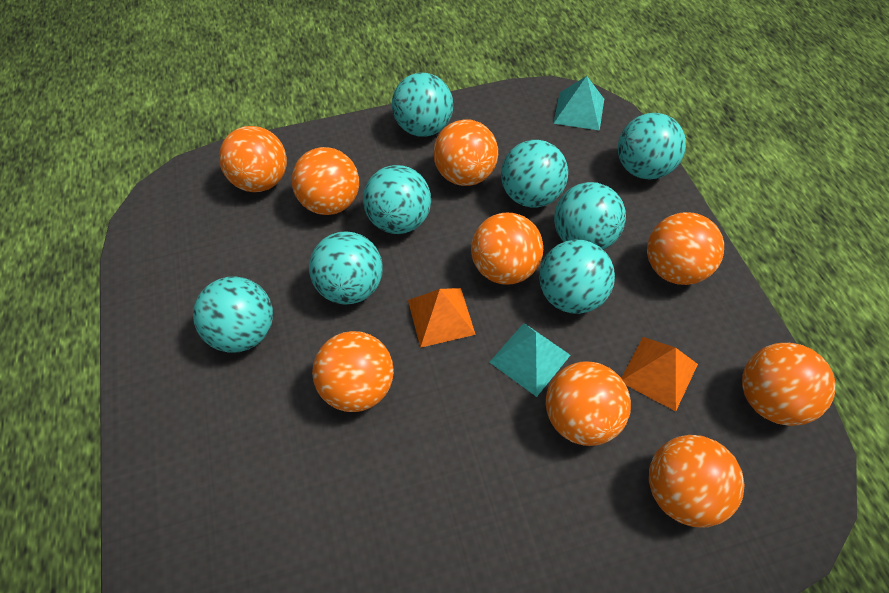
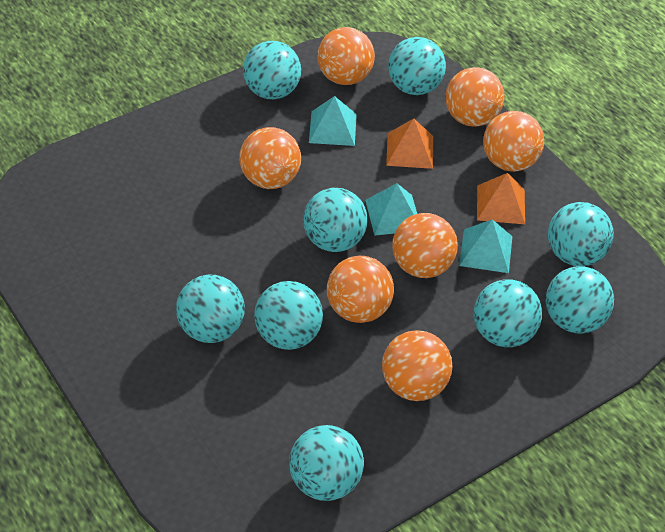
orange ball: 9 -> 7
turquoise ball: 8 -> 9
turquoise pyramid: 2 -> 3

